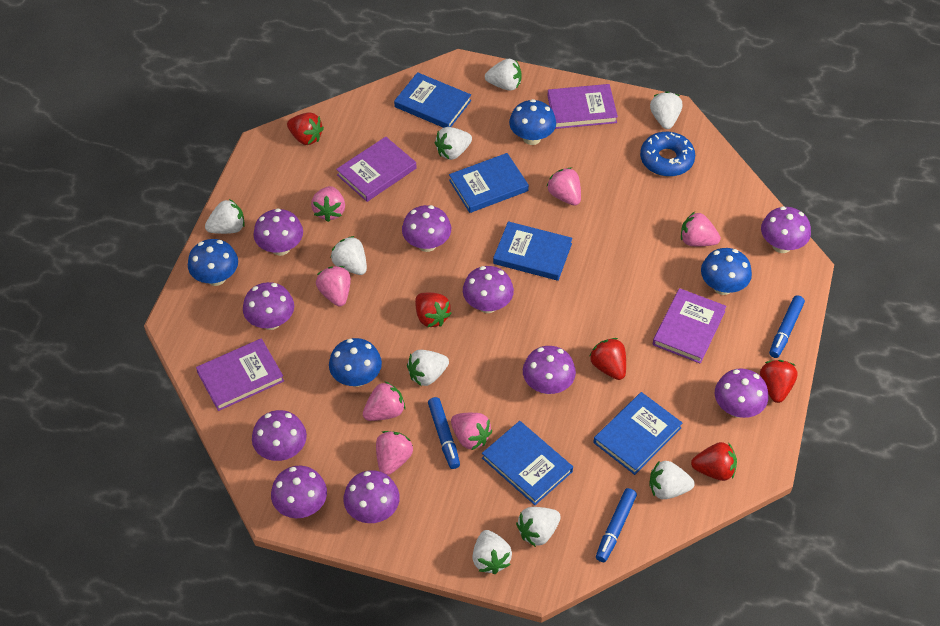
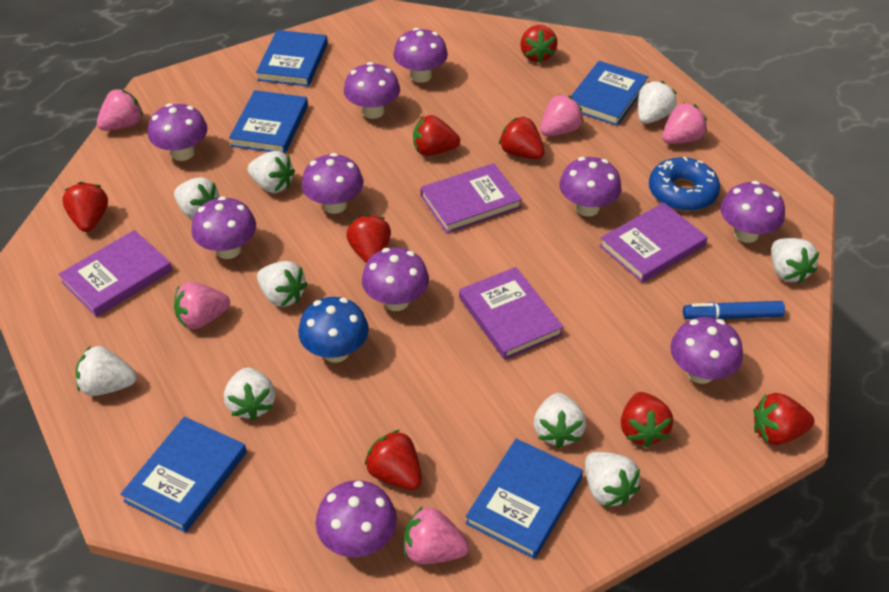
blue marker: 3 -> 1
blue mushroom: 4 -> 1
pink strawberry: 7 -> 5
red strawberry: 5 -> 8

